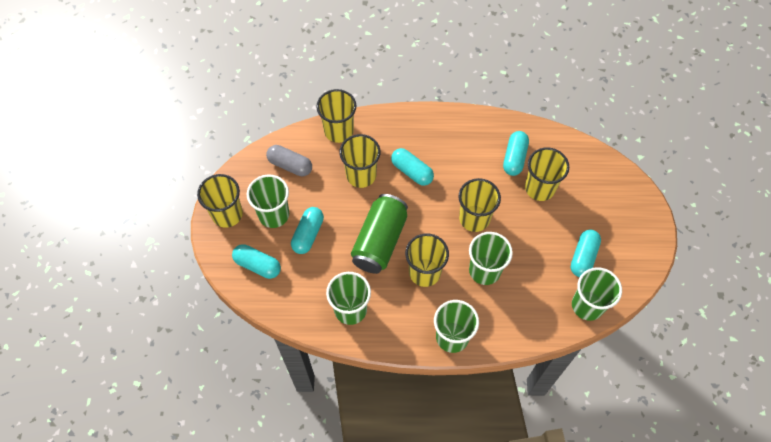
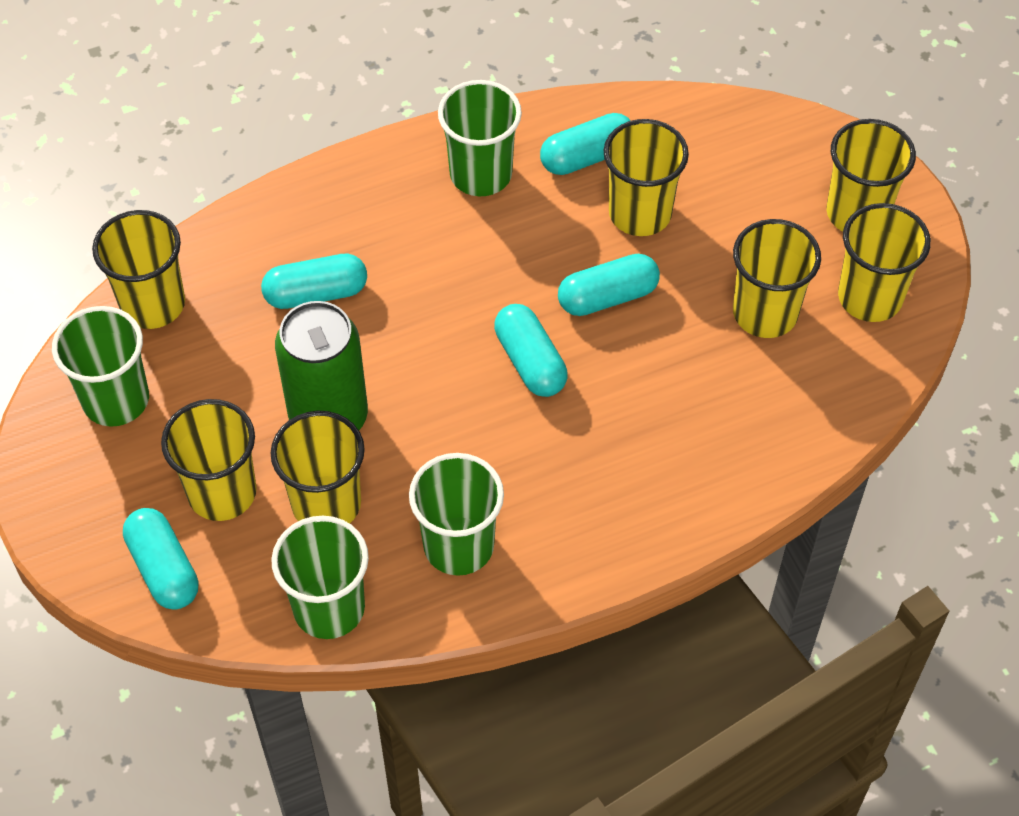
green cup: 5 -> 4
grey capsule: 1 -> 0
yellow cup: 6 -> 7

